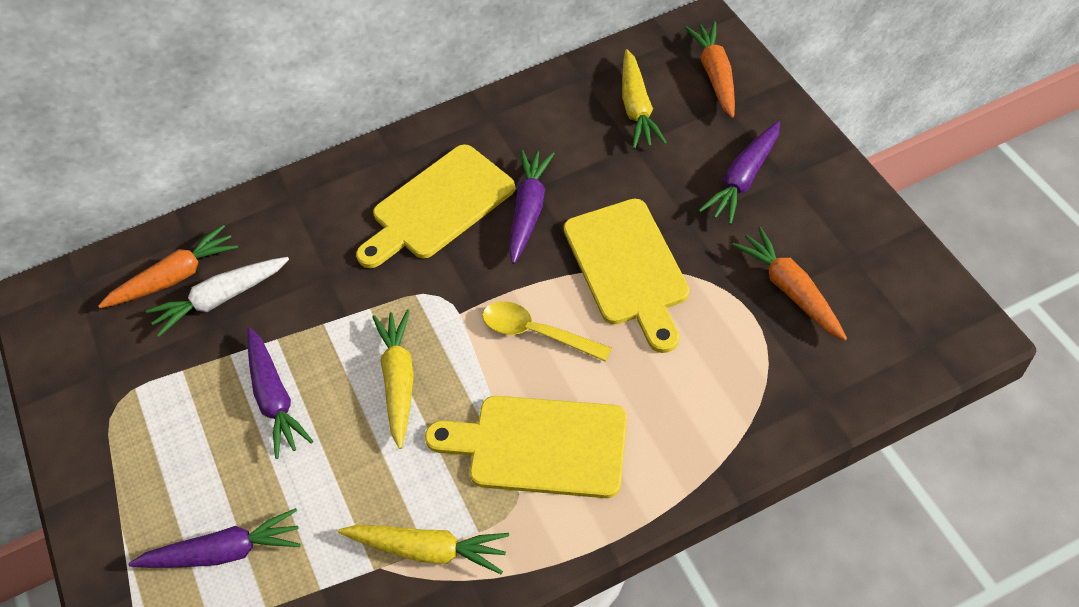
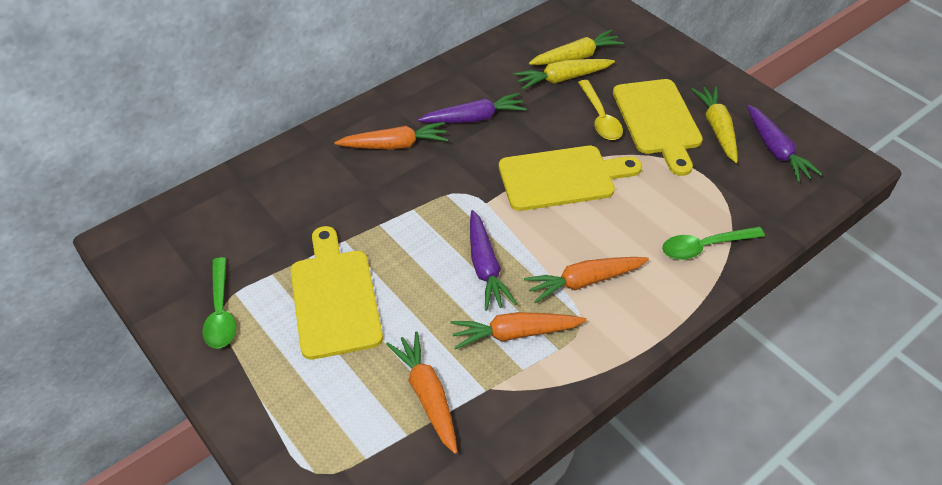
green spoon: 0 -> 2
orange carrot: 3 -> 4
purple carrot: 4 -> 3
white carrot: 1 -> 0

